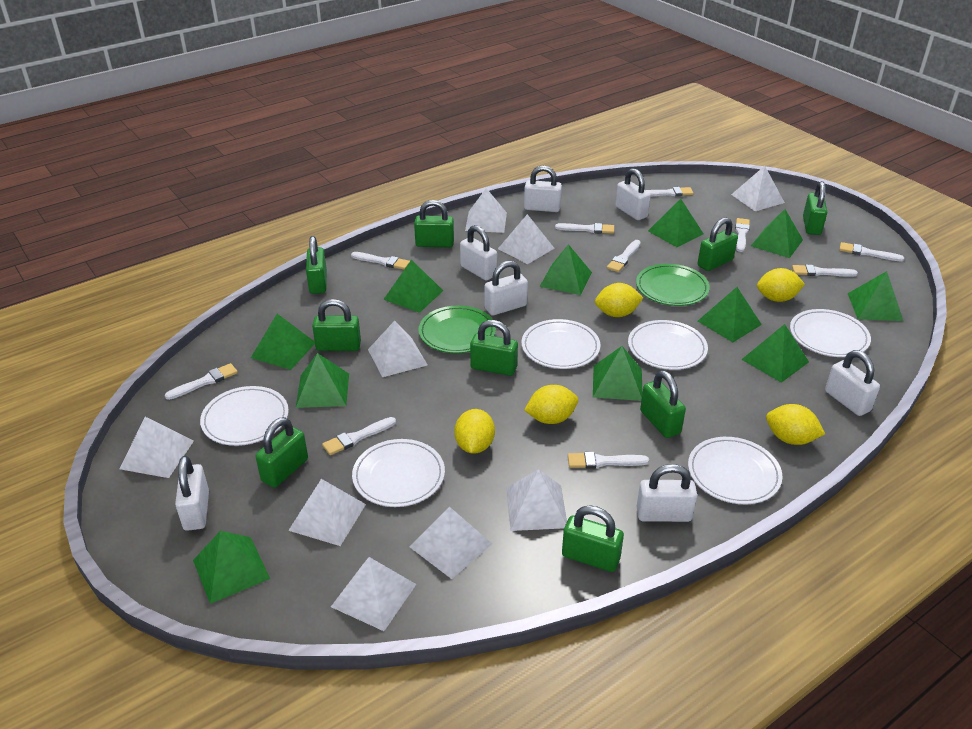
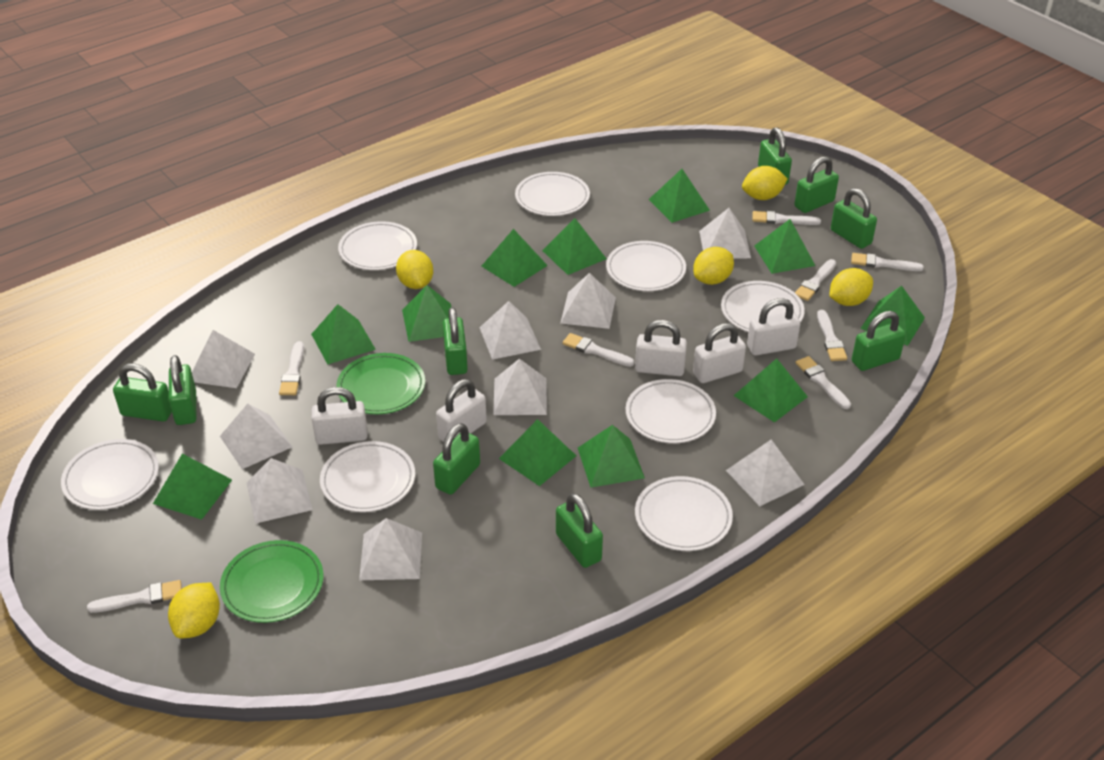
white brush: 10 -> 8
white padlock: 7 -> 5
white plate: 6 -> 8

